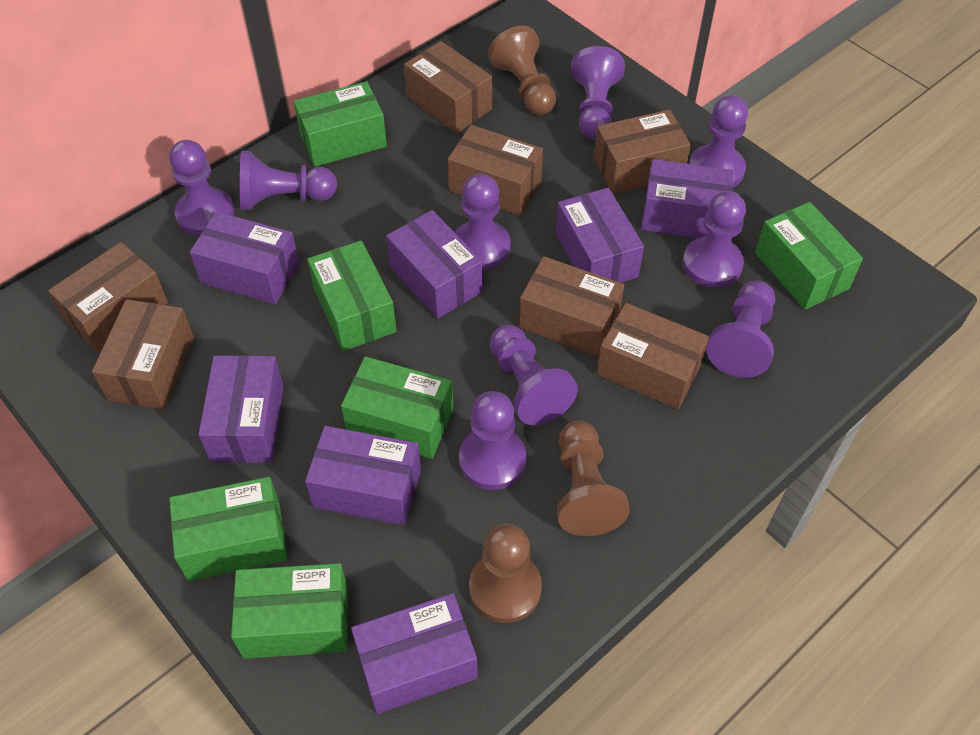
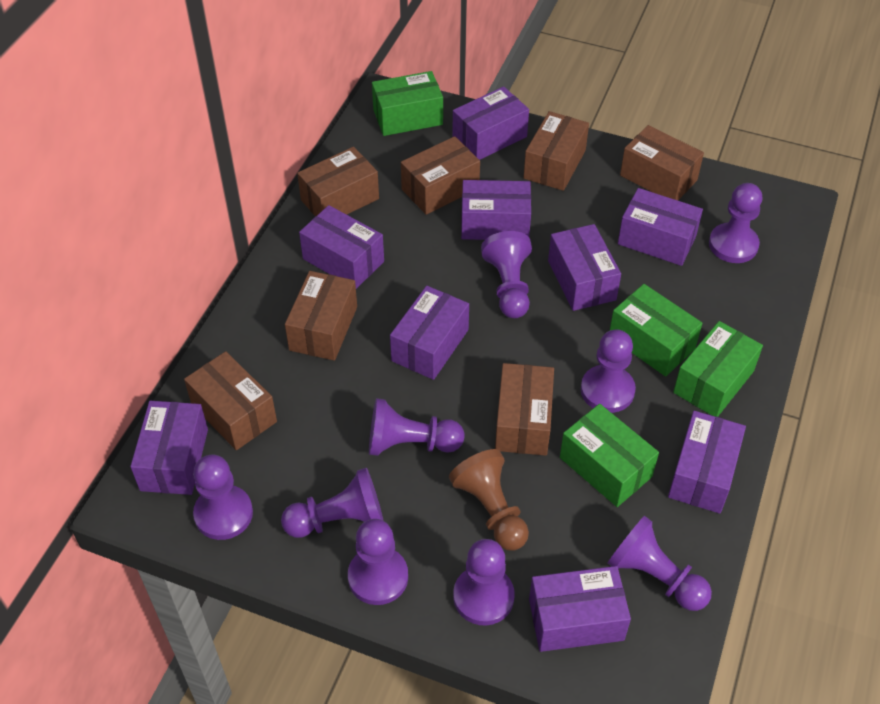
brown pawn: 3 -> 1
green box: 6 -> 4
purple box: 7 -> 9

